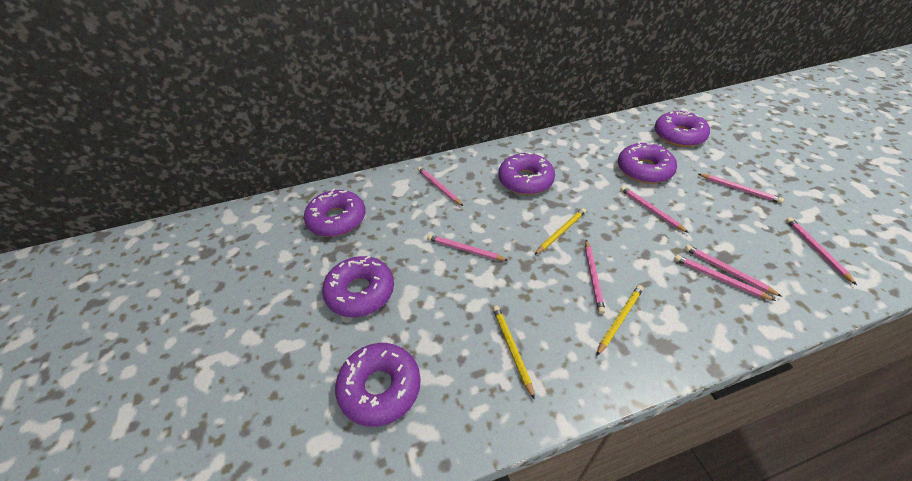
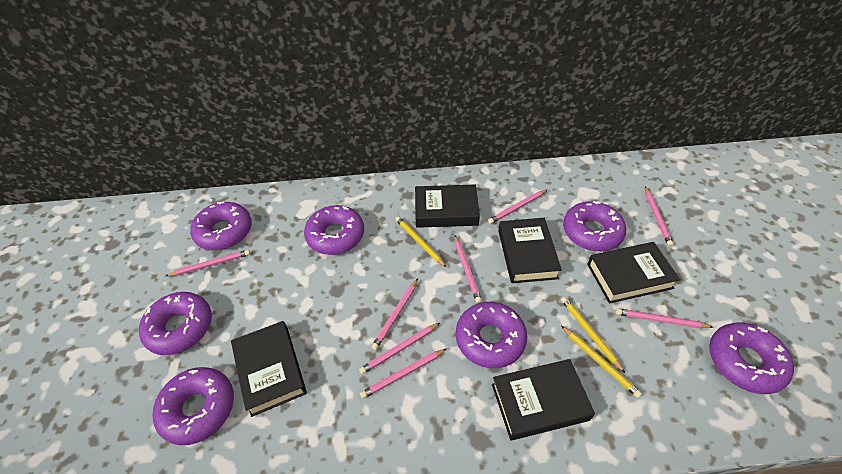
black book: 0 -> 5
purple donut: 6 -> 7

